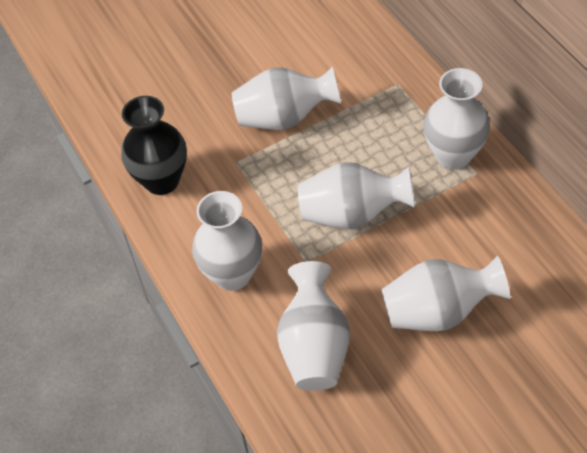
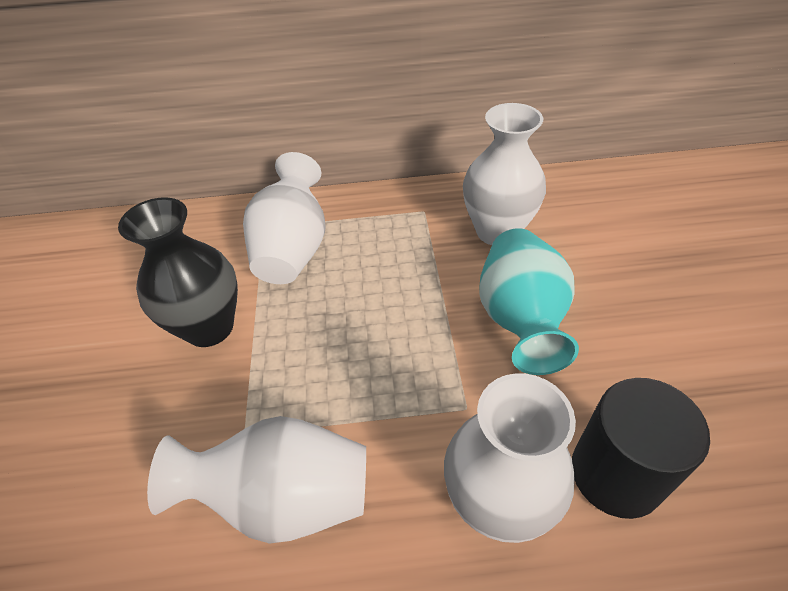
black cylinder: 0 -> 1
turquoise vase: 0 -> 1
white vase: 6 -> 4

